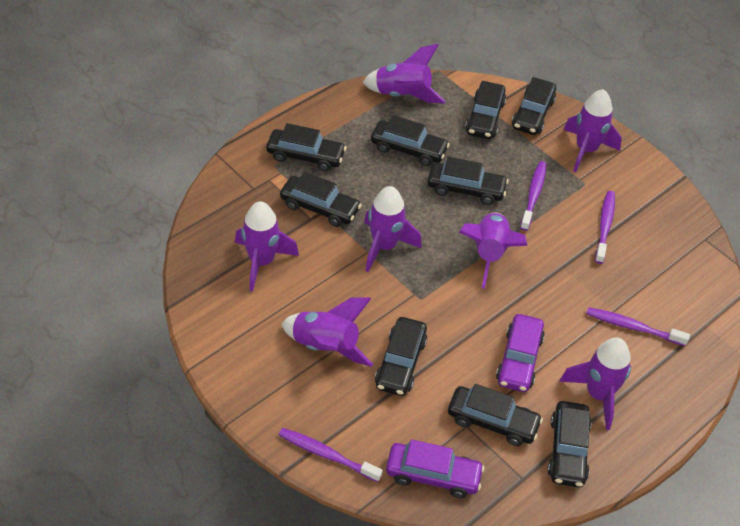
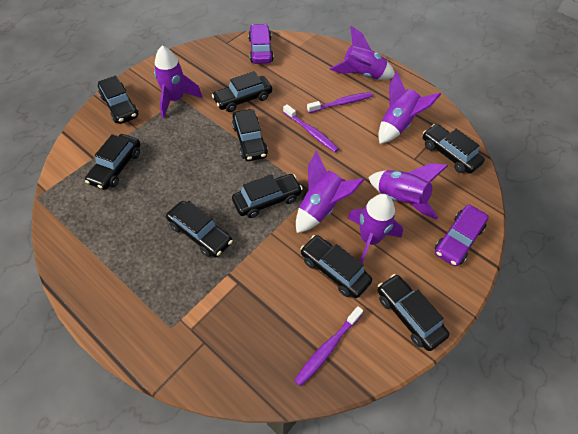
purple rocket: 7 -> 6
purple toothbrush: 4 -> 3

